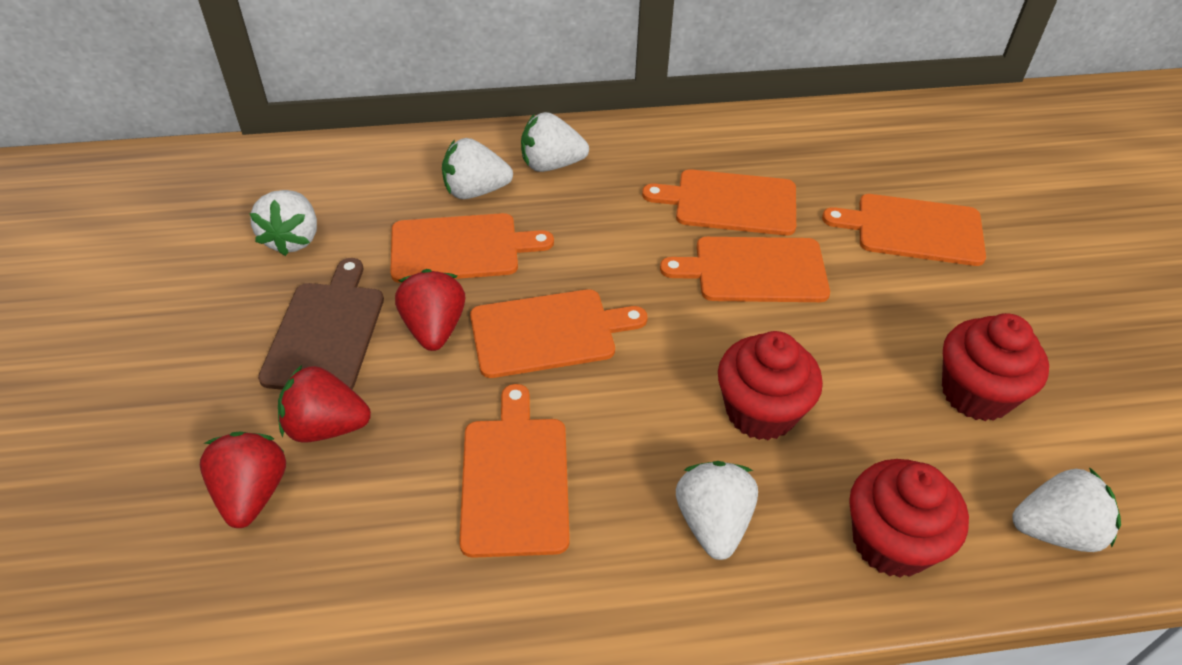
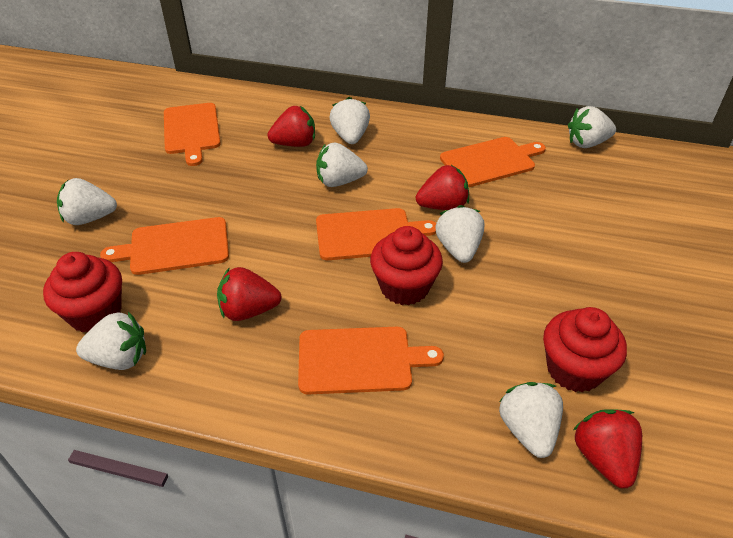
brown cutting board: 1 -> 0
orange cutting board: 6 -> 5
red strawberry: 3 -> 4
white strawberry: 5 -> 7

